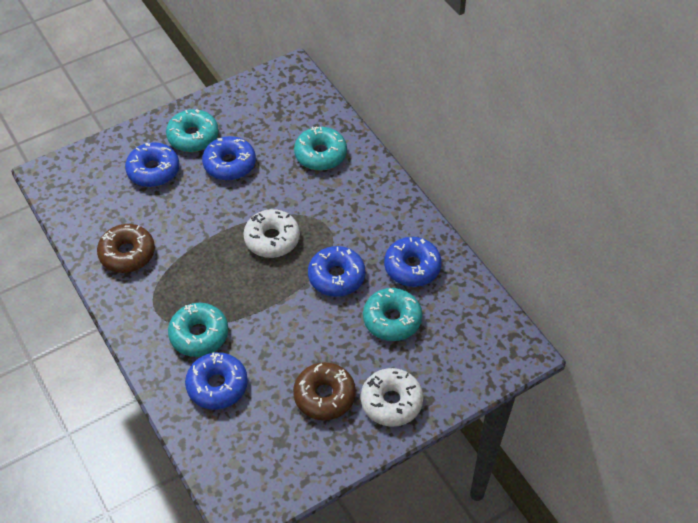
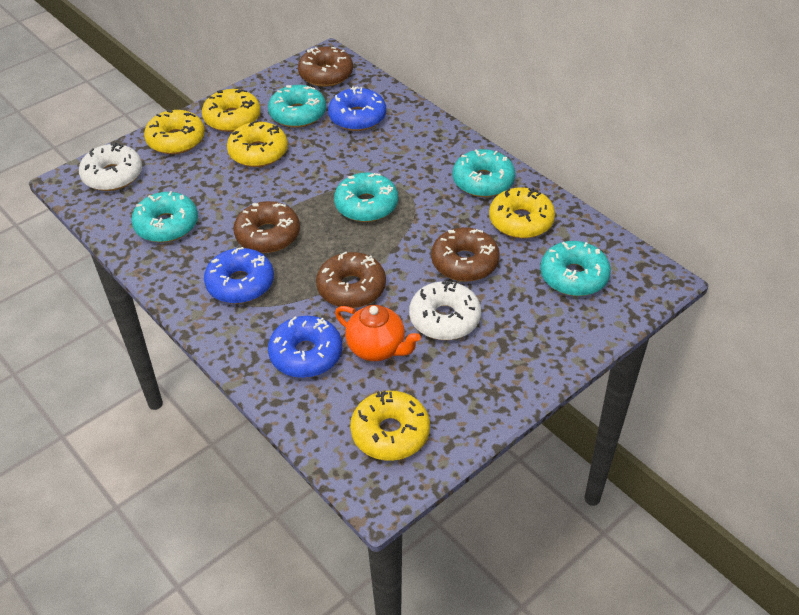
blue donut: 5 -> 3
brown donut: 2 -> 4
orange teapot: 0 -> 1
turquoise donut: 4 -> 5
yellow donut: 0 -> 5

